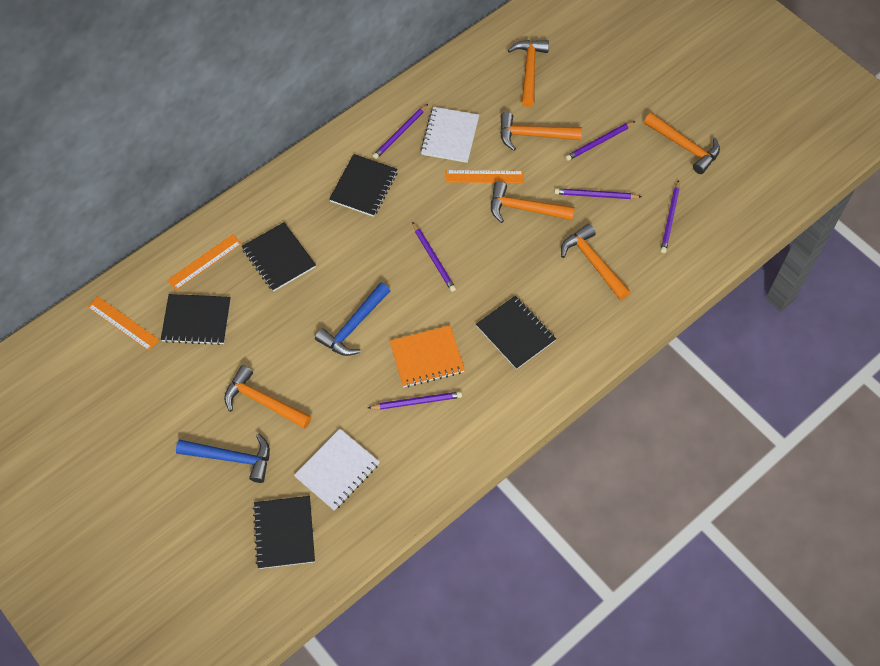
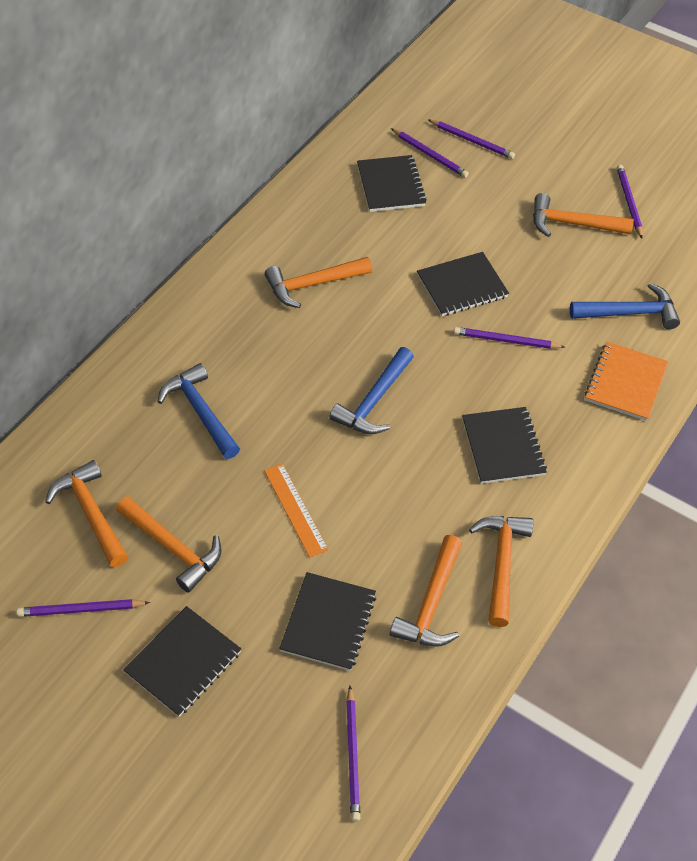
blue hammer: 2 -> 3
orange ruler: 3 -> 1
white notebook: 2 -> 0

